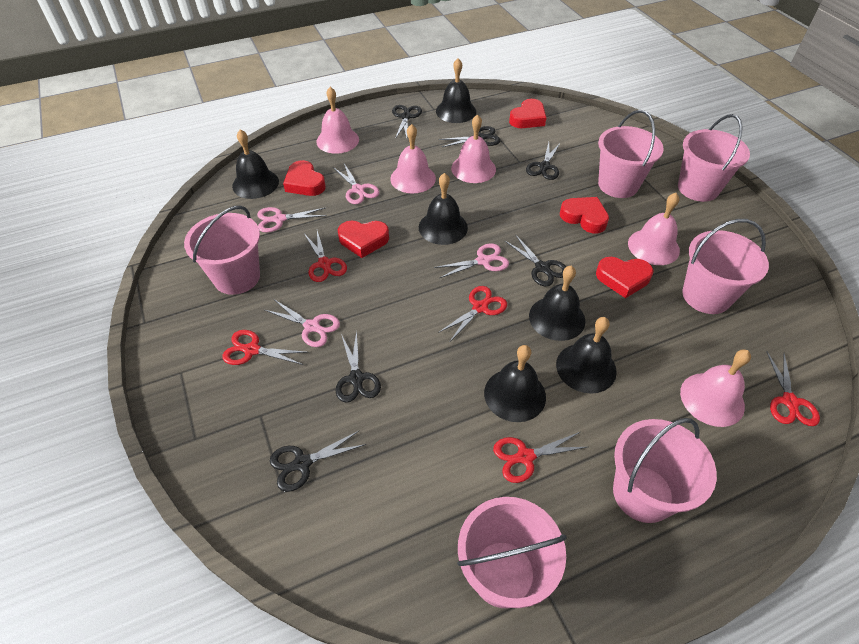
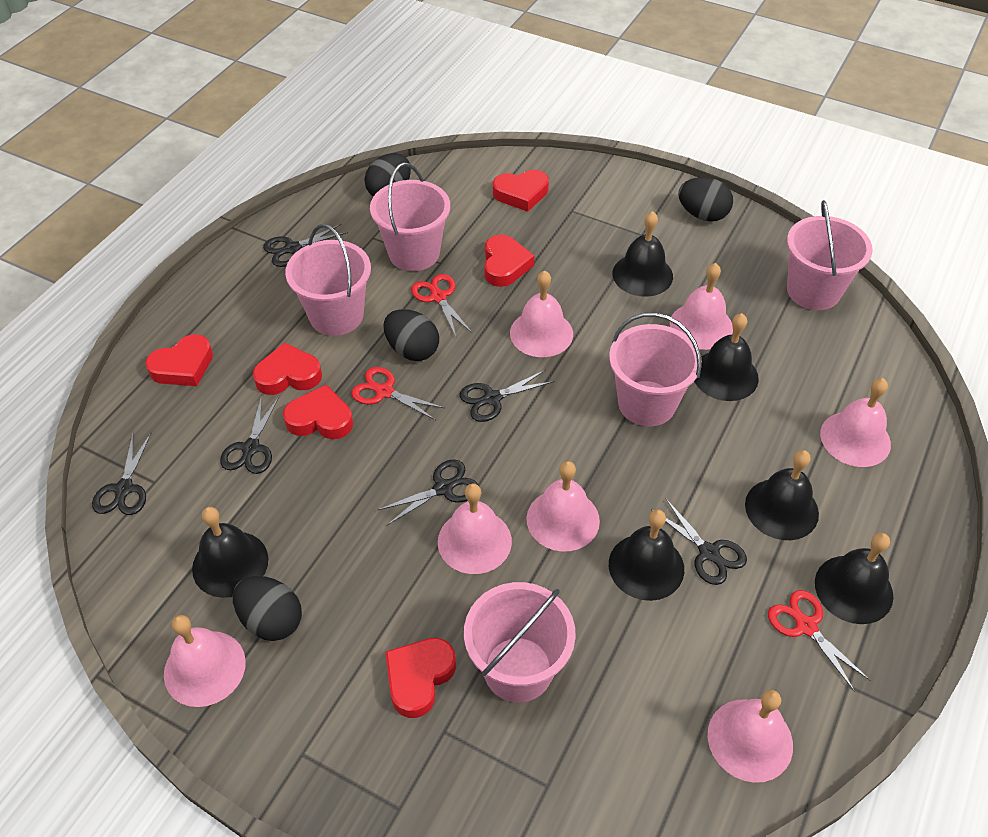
black egg: 0 -> 4
pink bell: 5 -> 7
pink bucket: 6 -> 5
pink scissors: 4 -> 0
red heart: 5 -> 6
red scissors: 5 -> 3

